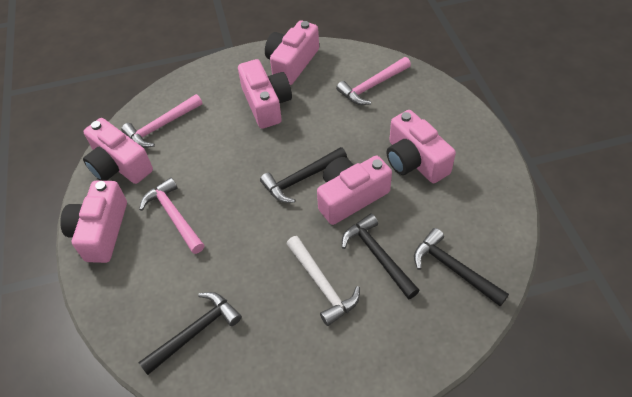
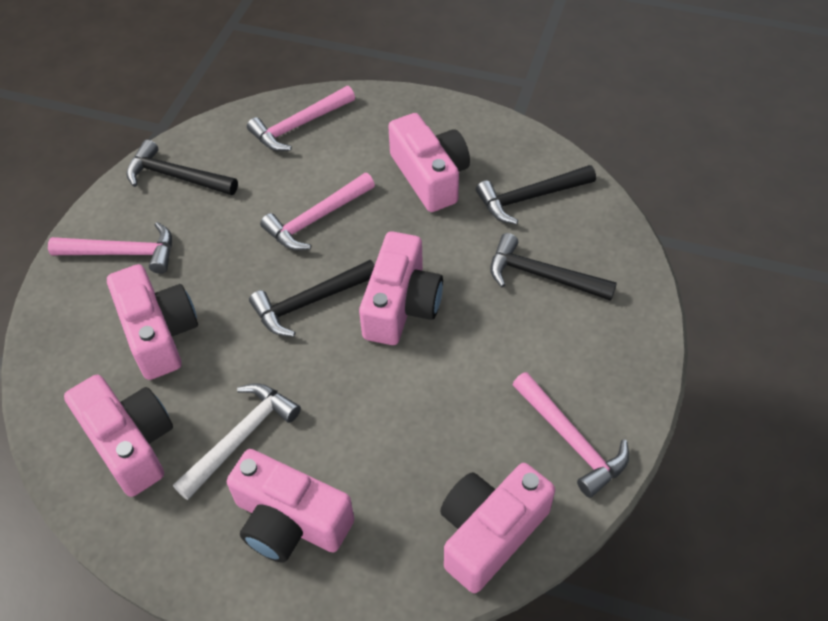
pink hammer: 3 -> 4

